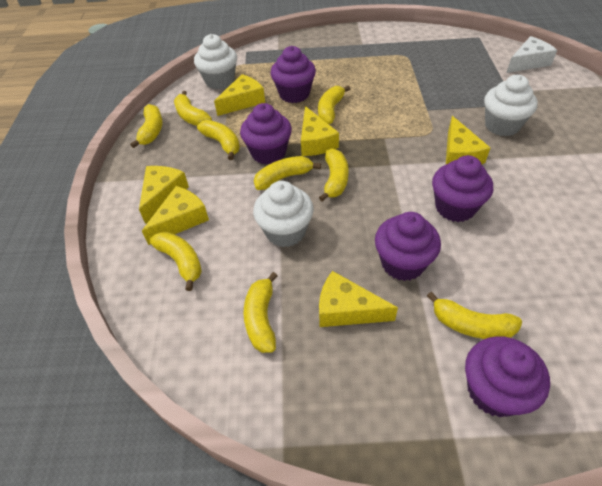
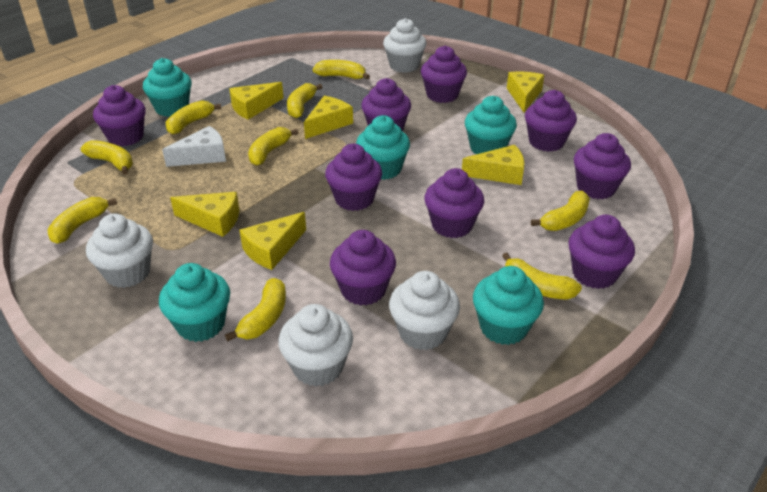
purple cupcake: 5 -> 9
turquoise cupcake: 0 -> 5
white cupcake: 3 -> 4

